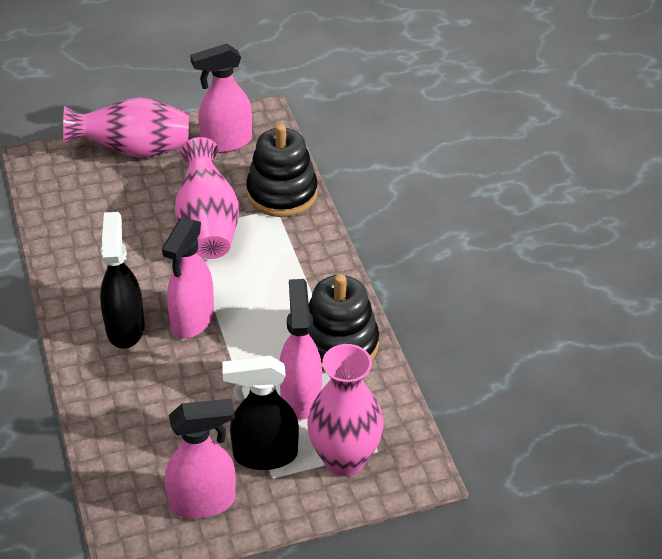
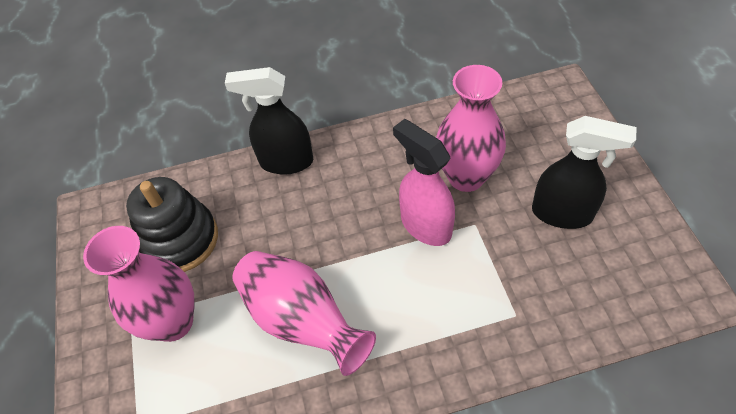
black stacking toy: 2 -> 1
pink spray bottle: 4 -> 1

